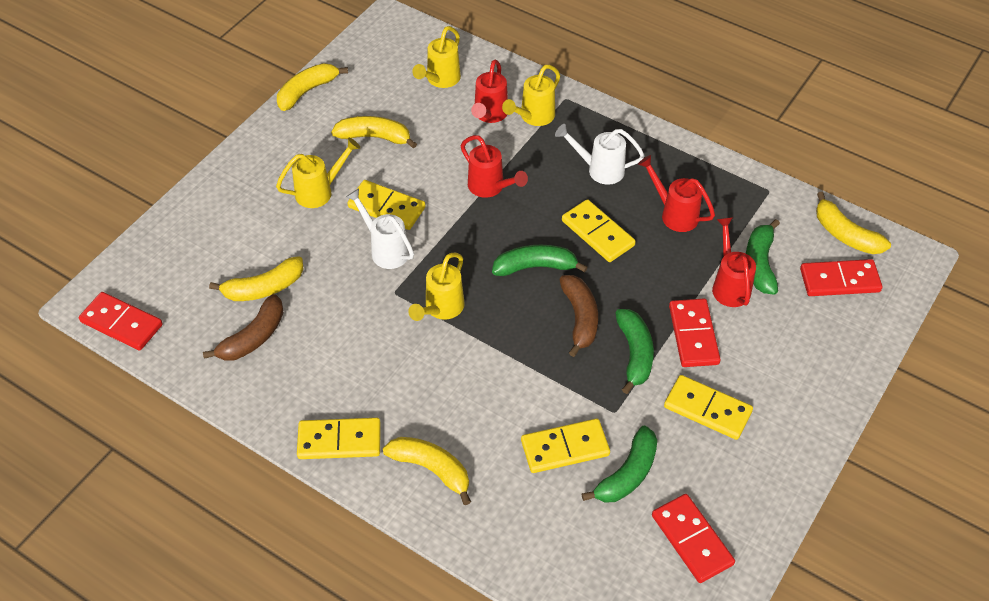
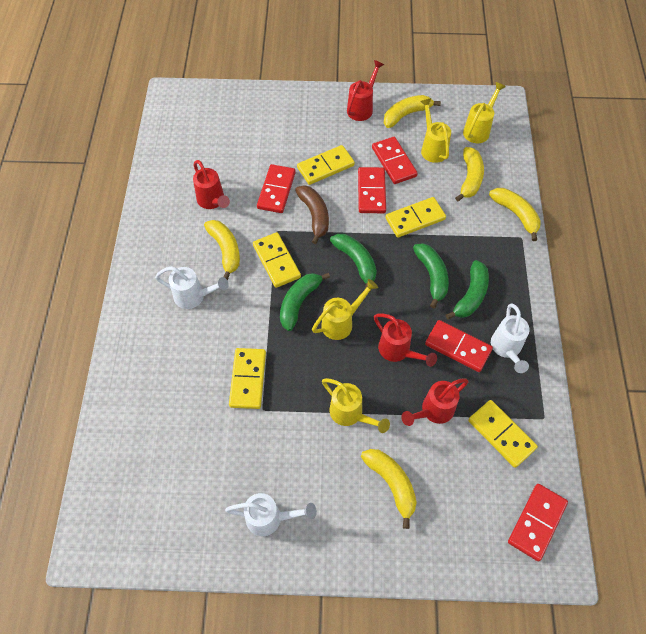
brown banana: 2 -> 1
red domino: 4 -> 5
white watering can: 2 -> 3

